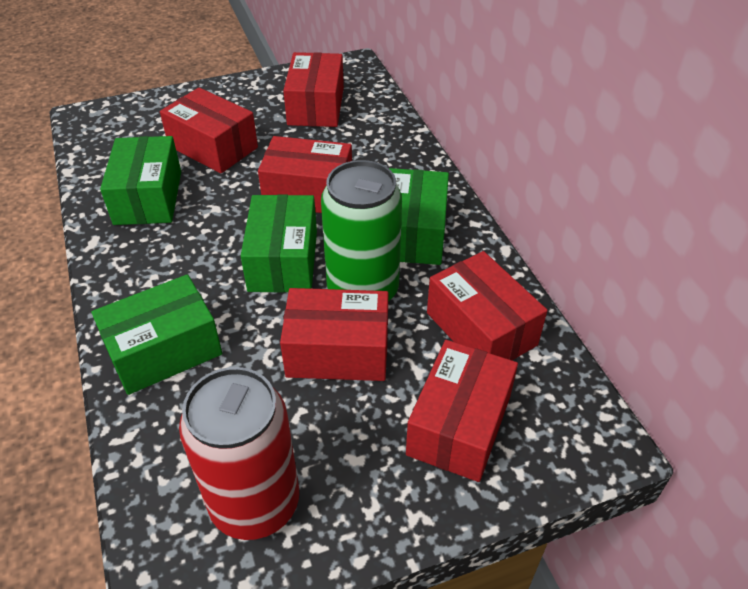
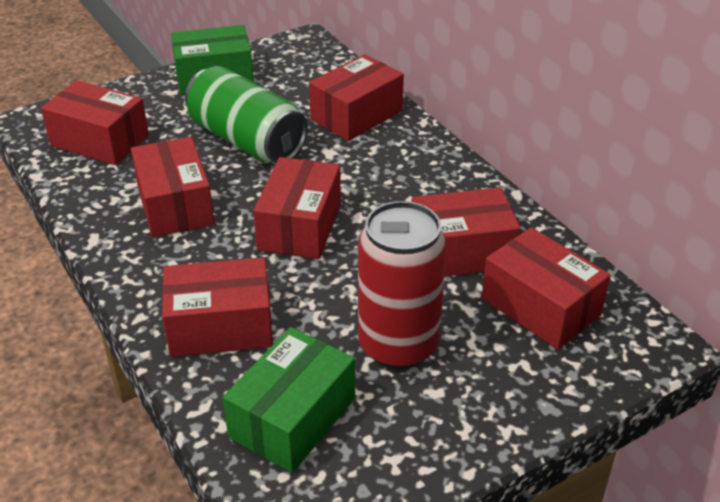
green box: 4 -> 2
red box: 6 -> 7

